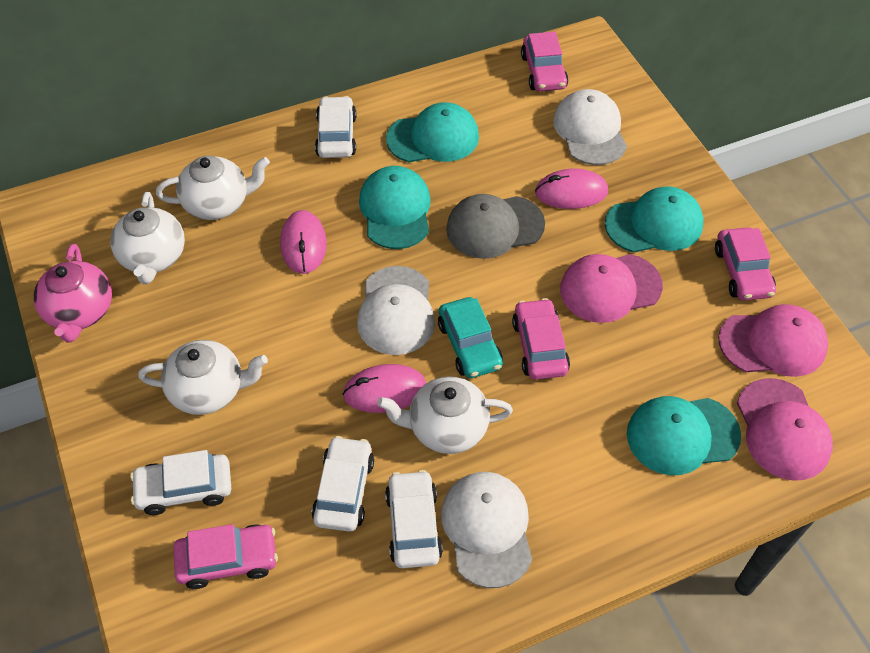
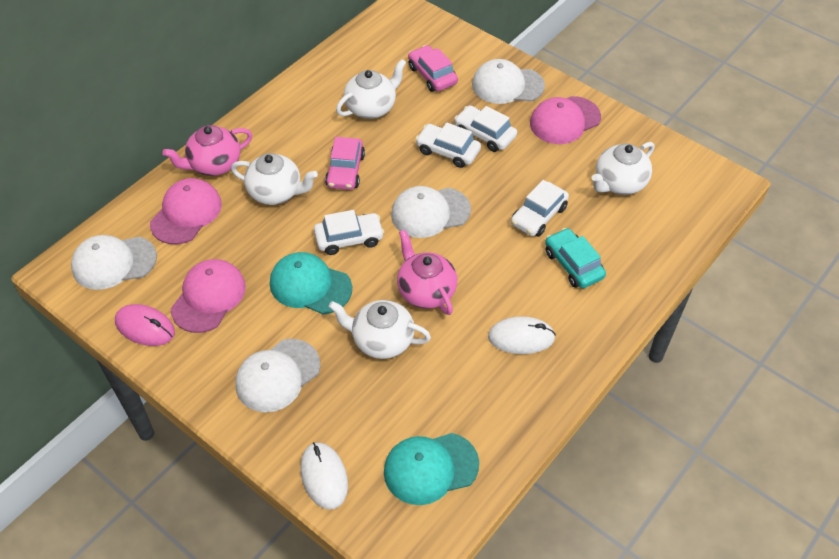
grey cap: 1 -> 0
pink car: 4 -> 2
pink mouse: 3 -> 1
pink teapot: 1 -> 2
turquoise cap: 4 -> 2
white cap: 3 -> 4
white mouse: 0 -> 2

